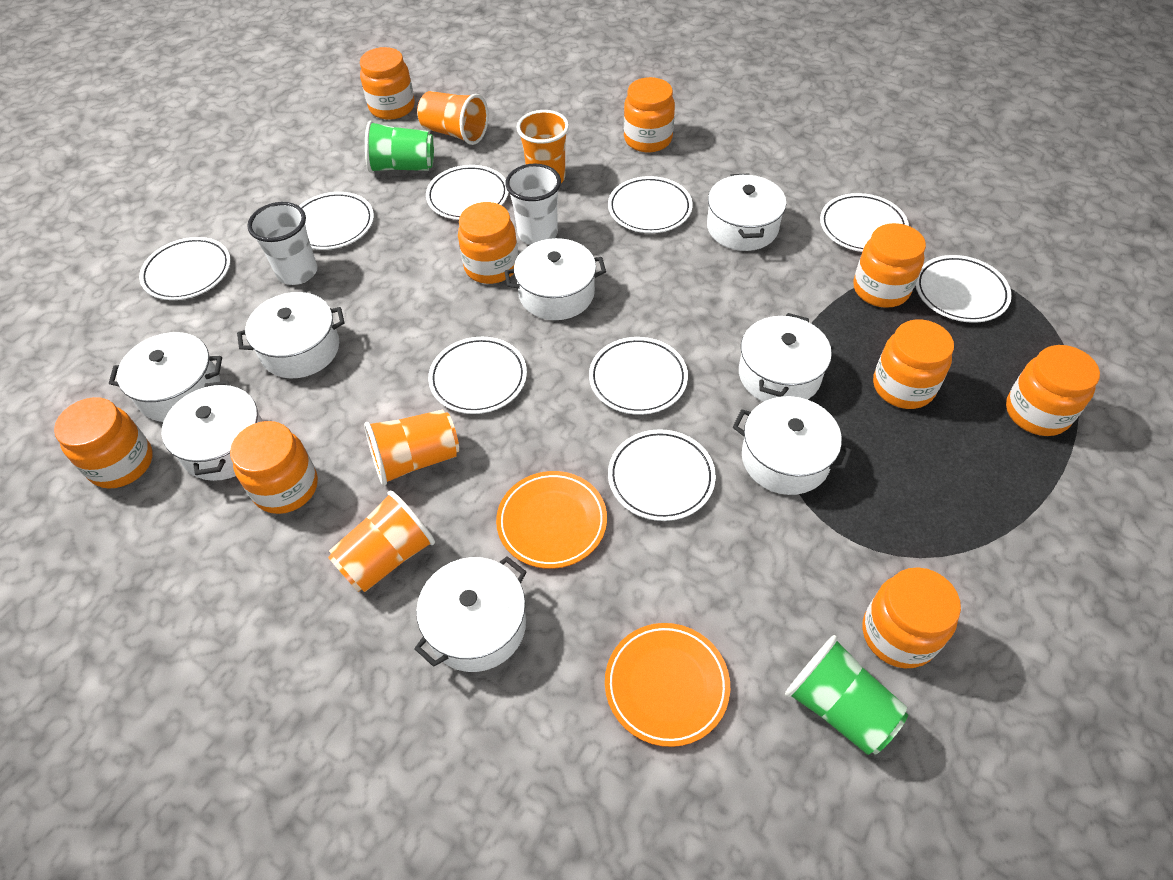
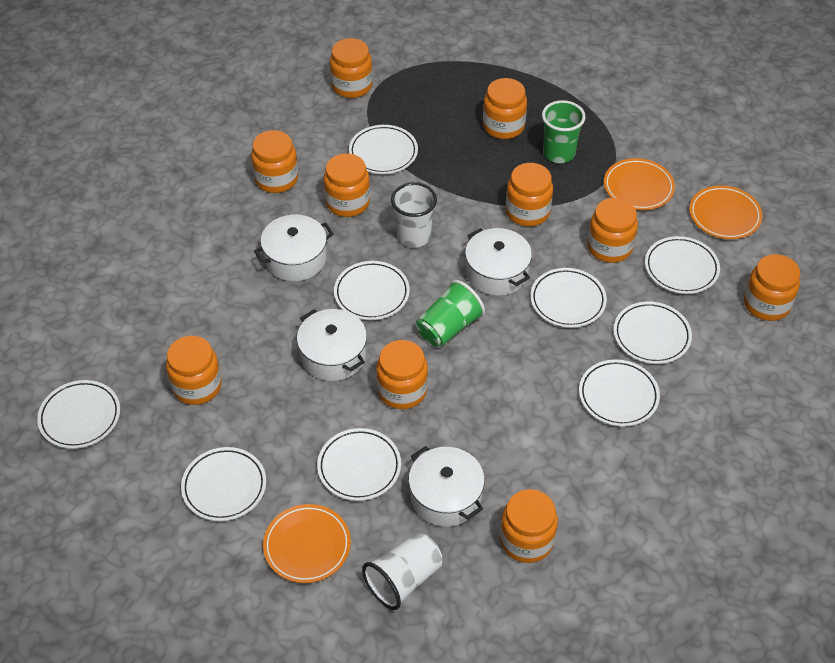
orange cup: 4 -> 0
orange jar: 9 -> 10
orange plate: 2 -> 3
white pot: 8 -> 4

